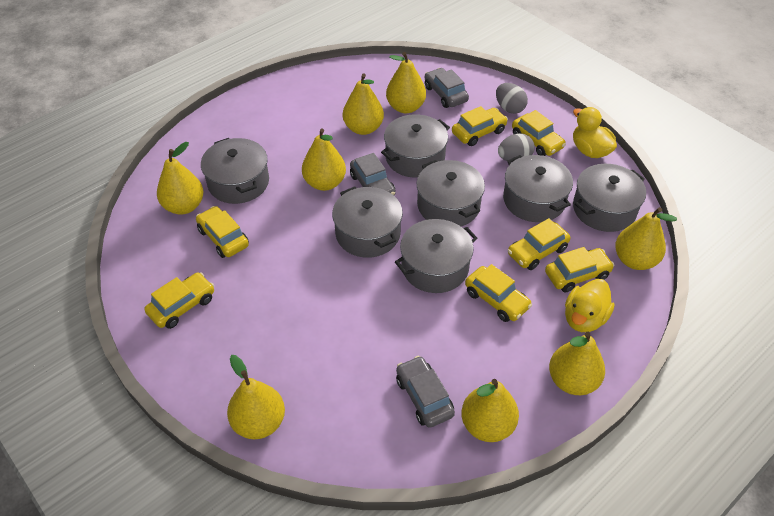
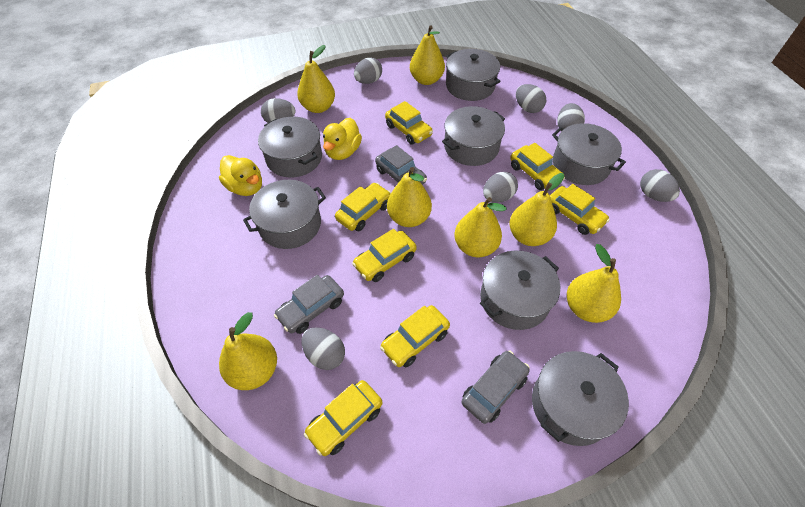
grey egg: 2 -> 7
yellow pear: 8 -> 7

